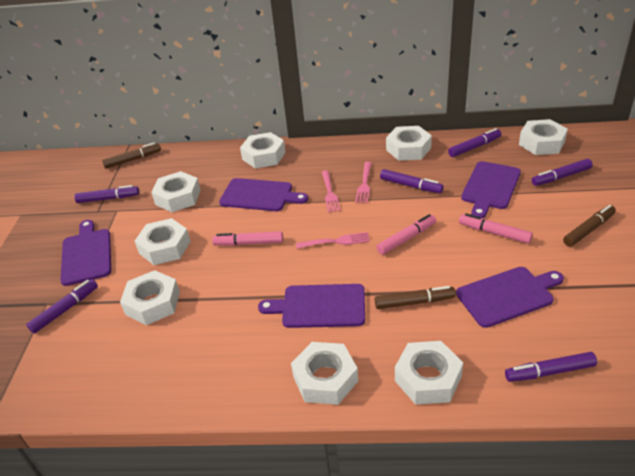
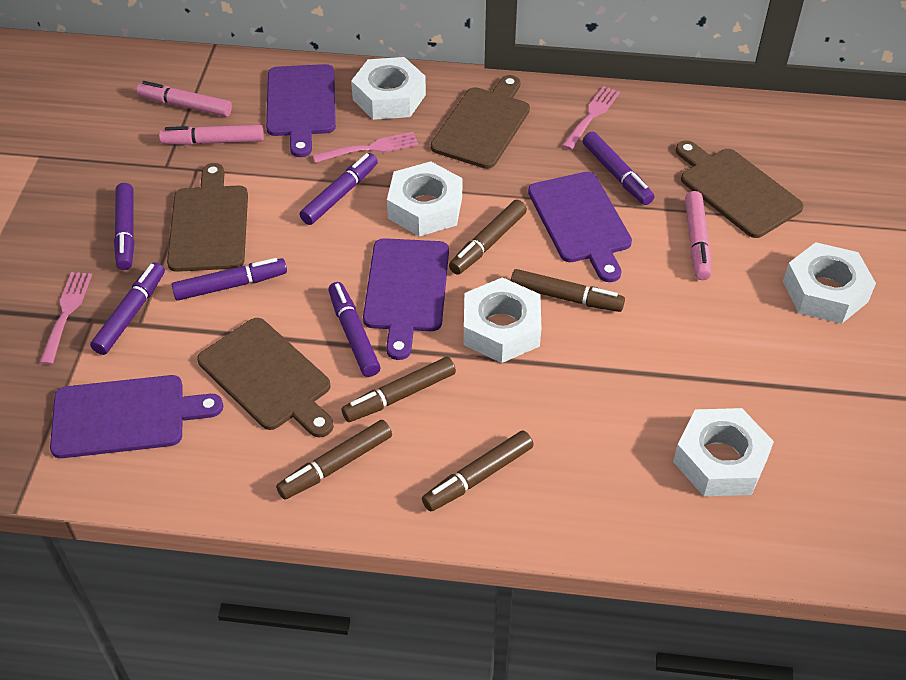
brown cutting board: 0 -> 4
brown marker: 3 -> 5
purple cutting board: 5 -> 4
white nut: 8 -> 5

